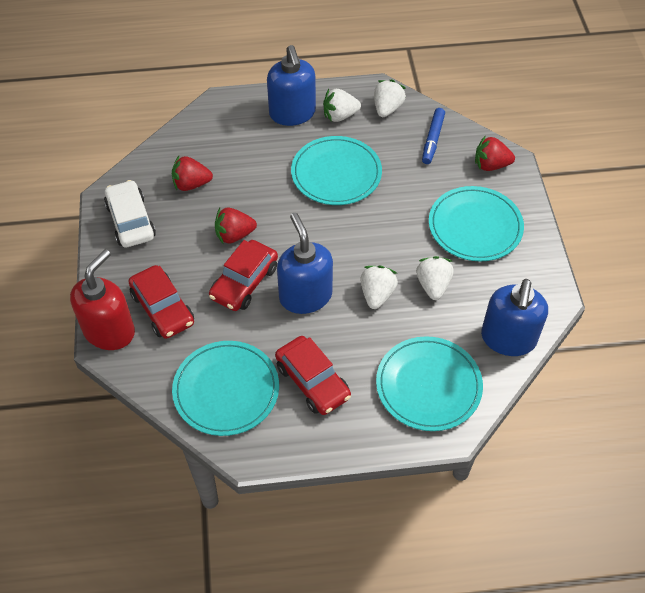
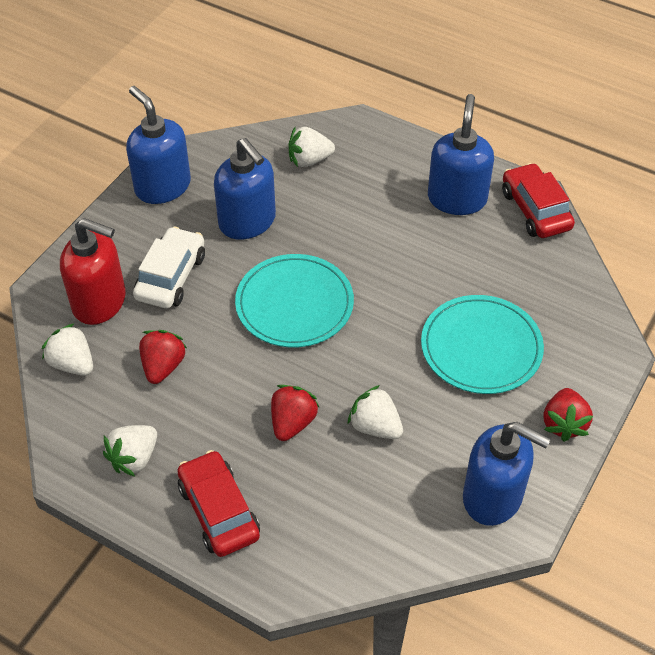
blue marker: 1 -> 0
blue soap dispenser: 3 -> 4
red car: 3 -> 2
turquoise plate: 4 -> 2

